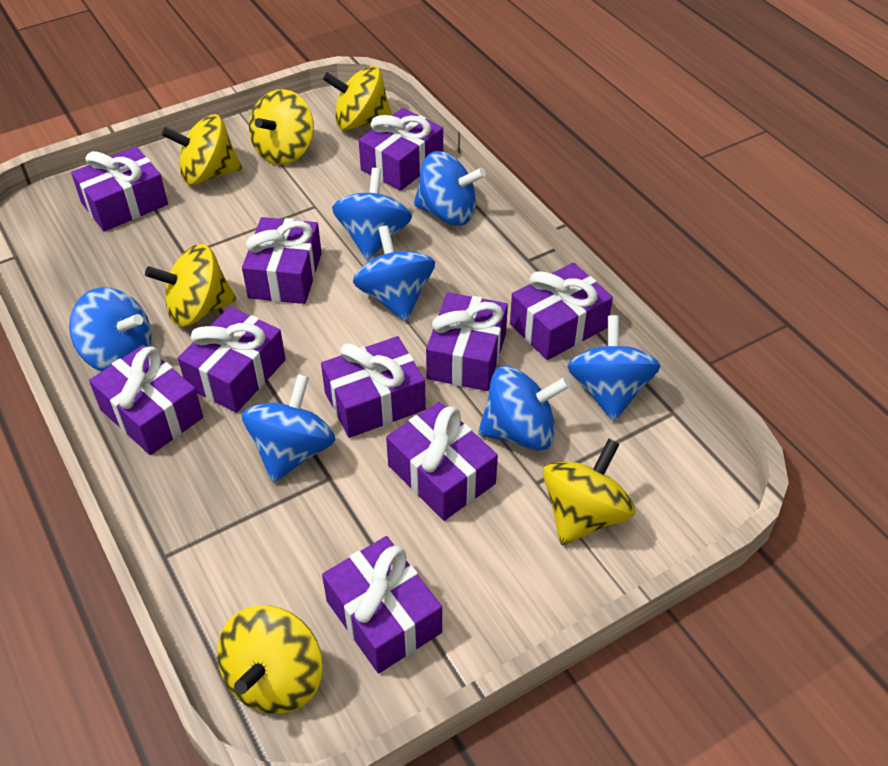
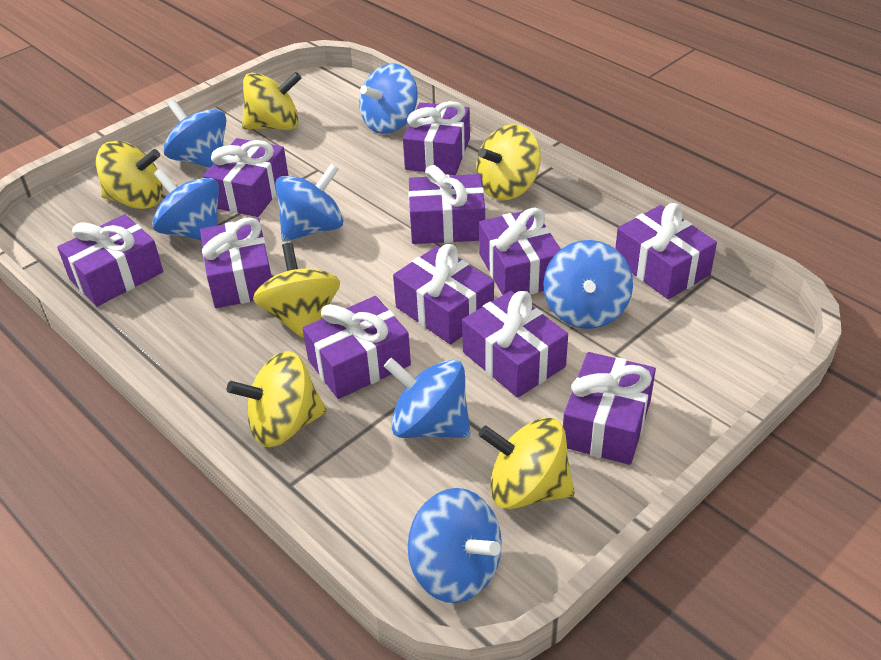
purple gift: 10 -> 11

